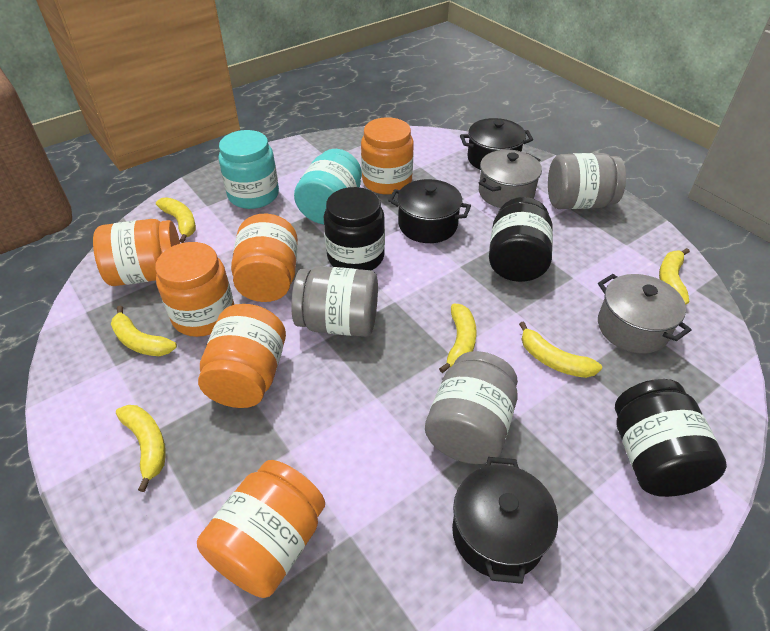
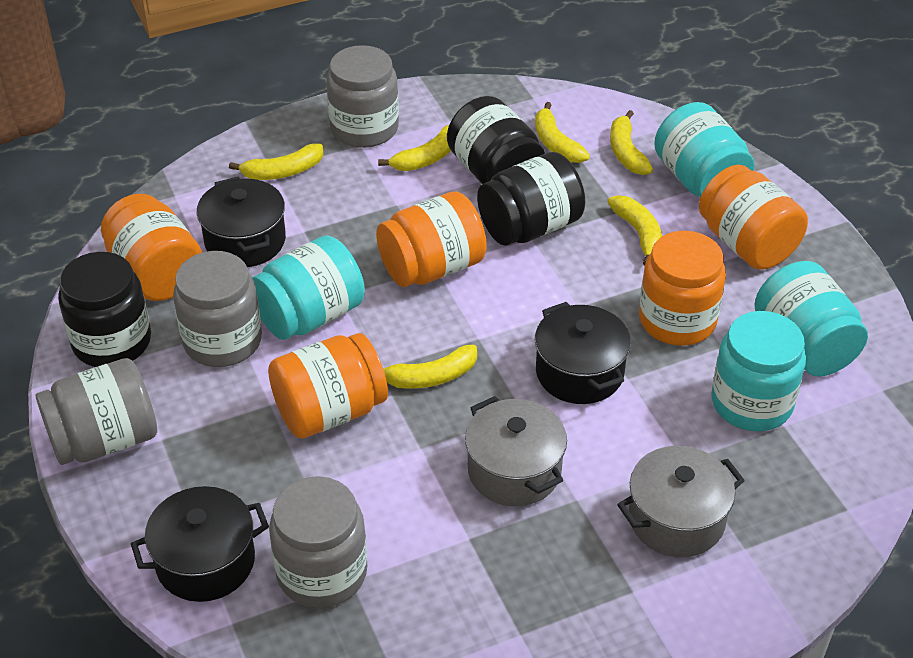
grey jar: 3 -> 4
orange jar: 6 -> 5
turquoise jar: 2 -> 4

